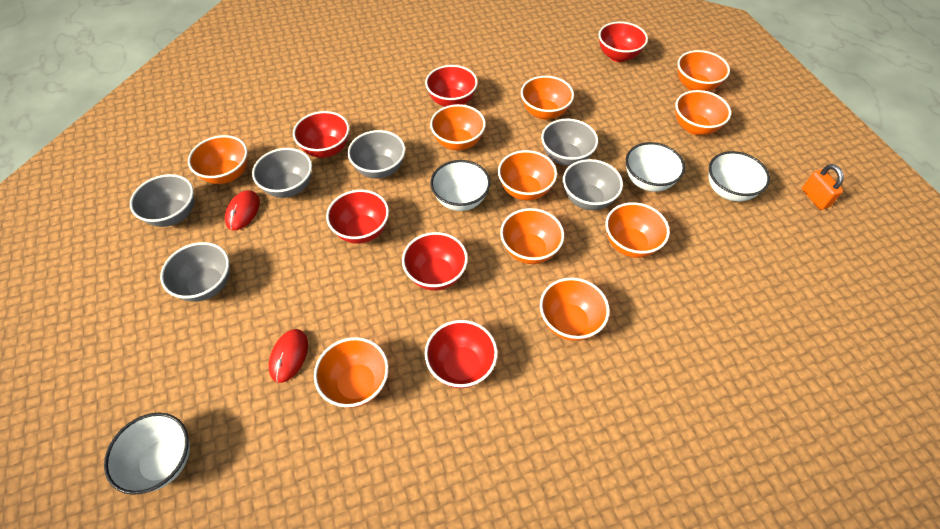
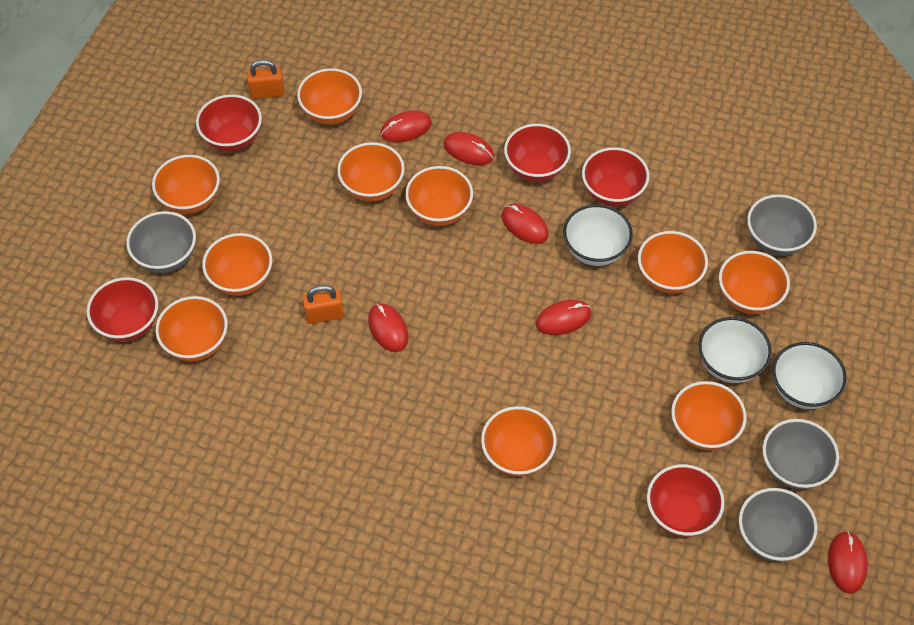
grey bowl: 6 -> 4
orange padlock: 1 -> 2
red bowl: 6 -> 5
red mouse: 2 -> 6
white bowl: 4 -> 3

